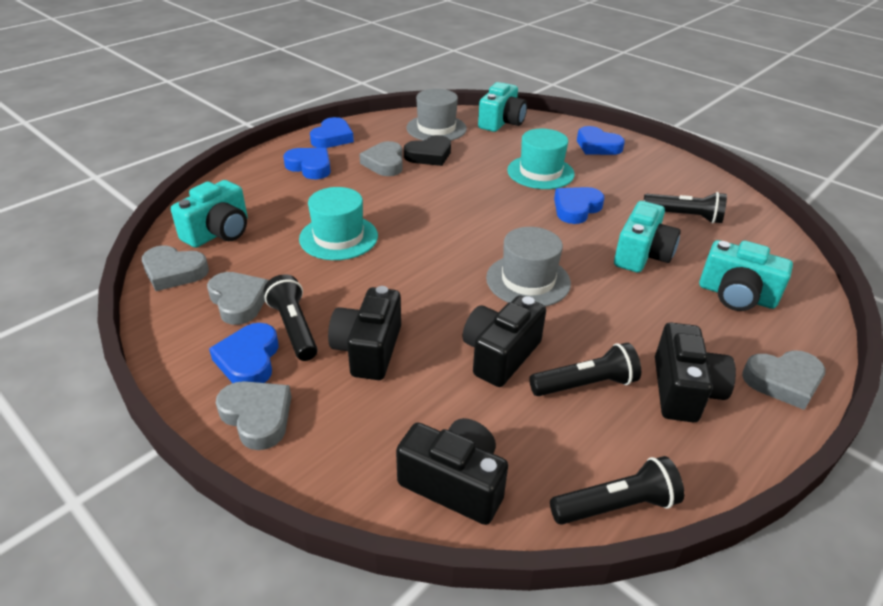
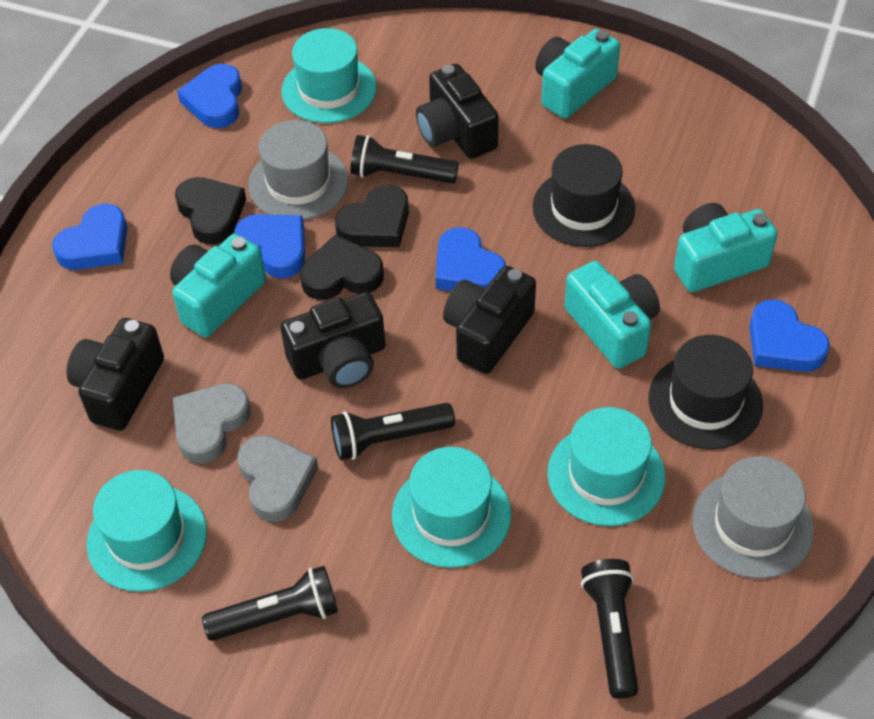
black hat: 0 -> 2
black heart: 1 -> 3
grey heart: 5 -> 2
turquoise hat: 2 -> 4

